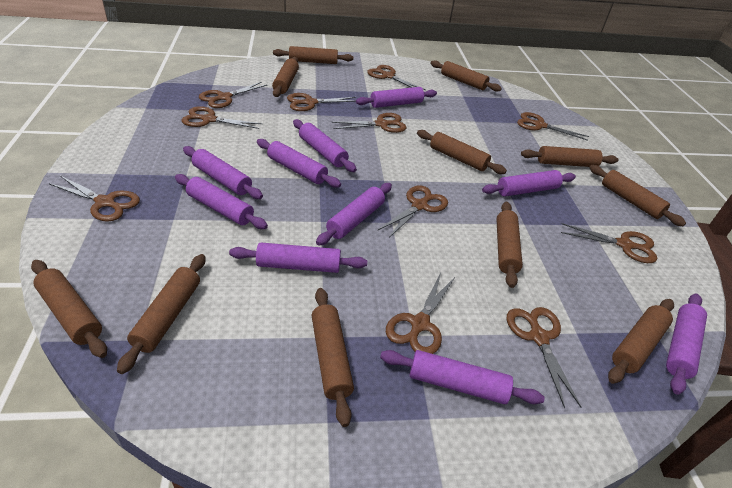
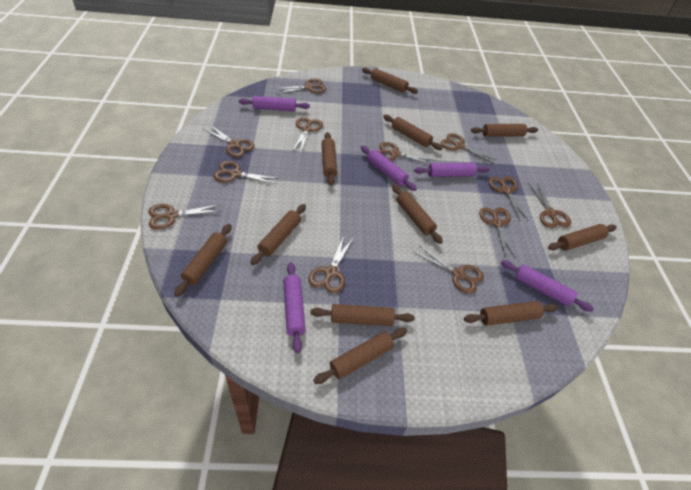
brown scissors: 11 -> 12
purple rolling pin: 10 -> 5

